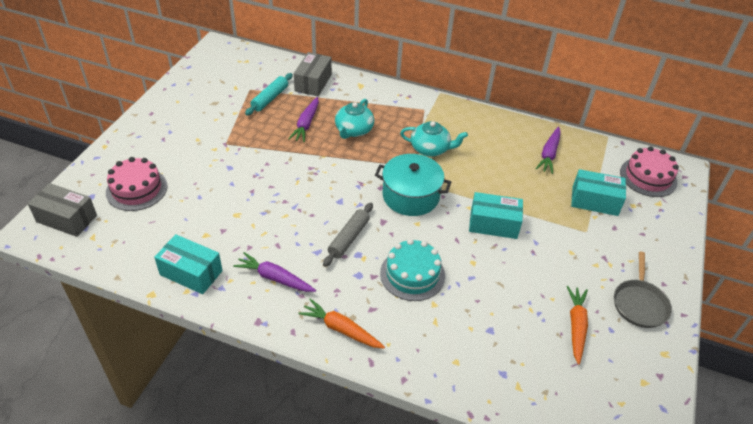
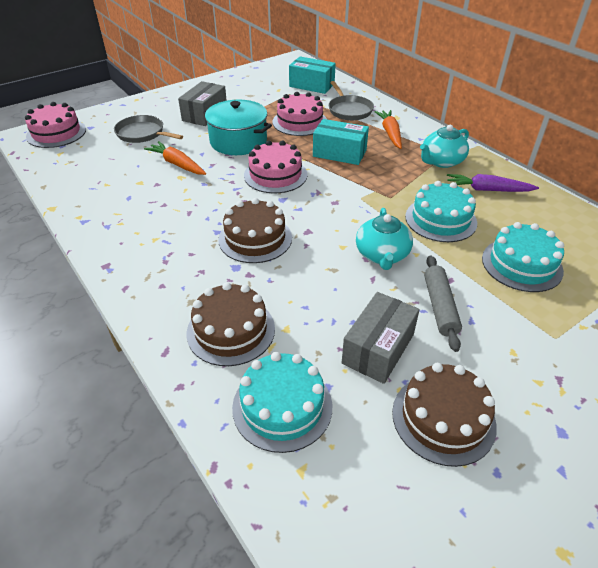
brown cake: 0 -> 3
grey pan: 1 -> 2
pink cake: 2 -> 3
purple carrot: 3 -> 1
turquoise box: 3 -> 2
turquoise cake: 1 -> 3
turquoise rolling pin: 1 -> 0

